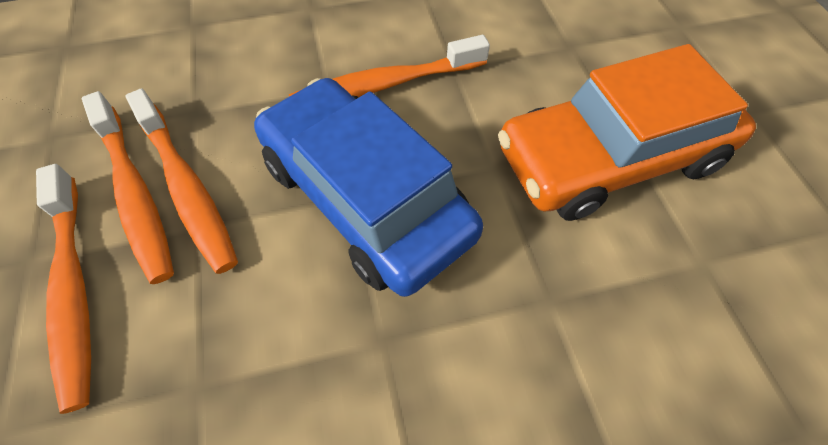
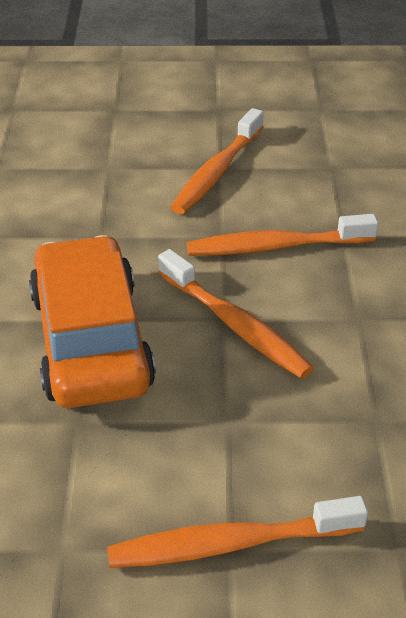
blue car: 1 -> 0

